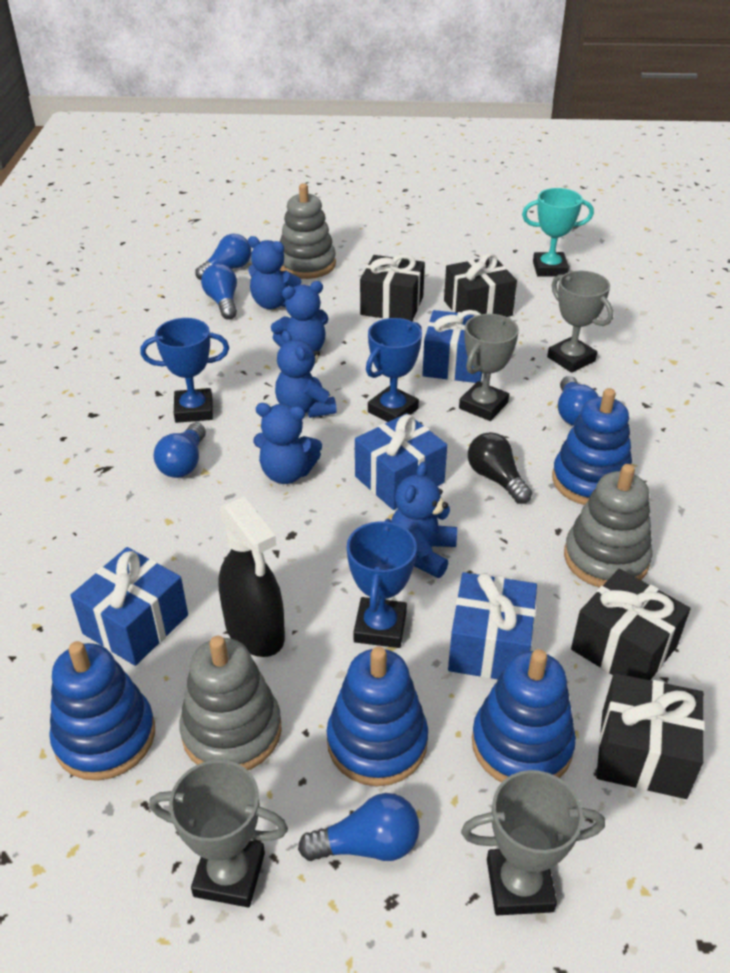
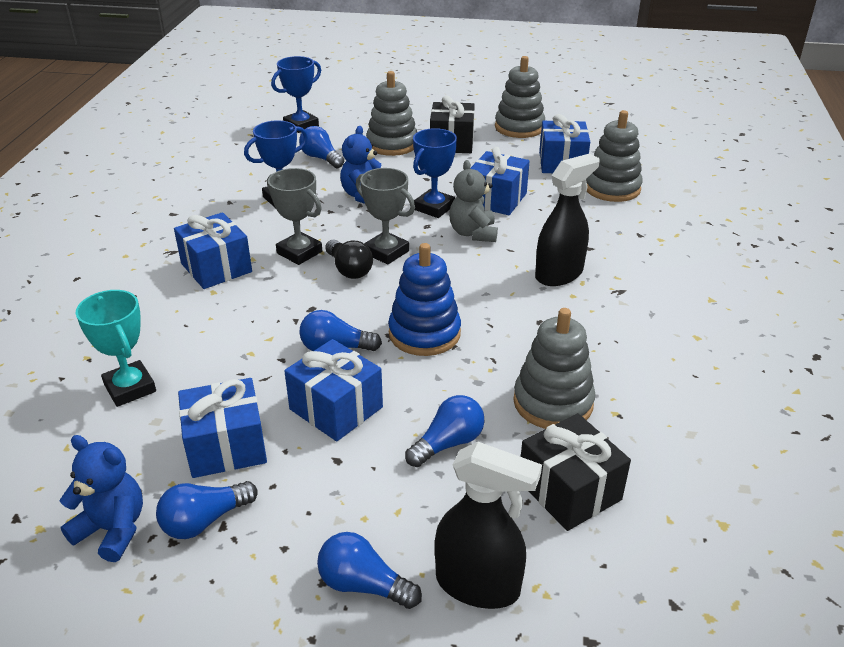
black gift: 4 -> 2
black spray bottle: 1 -> 2
blue gift: 4 -> 5
blue stacking toy: 4 -> 1
blue teddy bear: 5 -> 2
grey stacking toy: 3 -> 4
grey teddy bear: 0 -> 1
grey trophy: 4 -> 2

